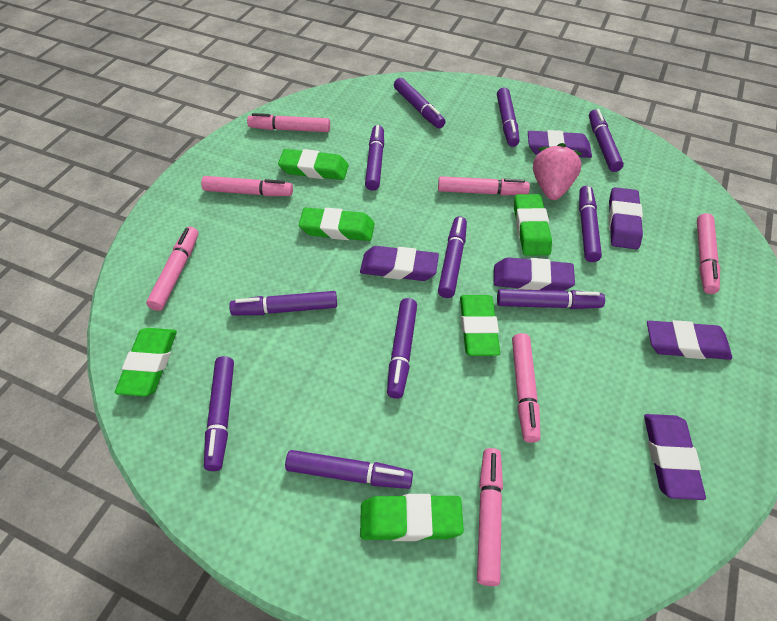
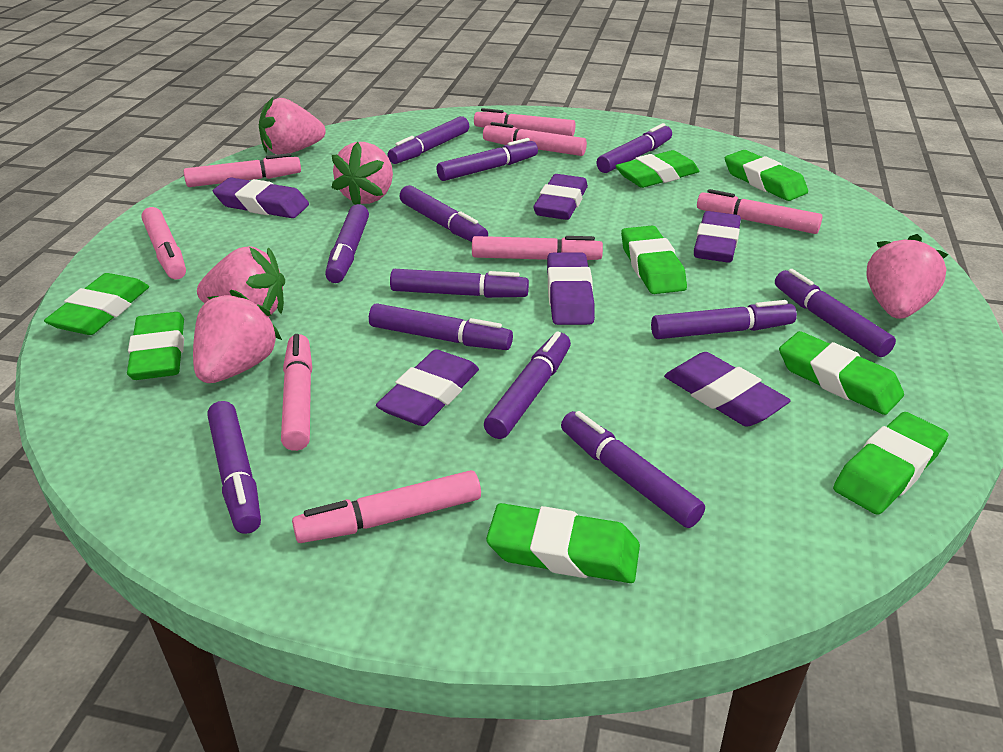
green eraser: 6 -> 8
pink marker: 7 -> 8
pink strawberry: 1 -> 5
purple marker: 11 -> 12

